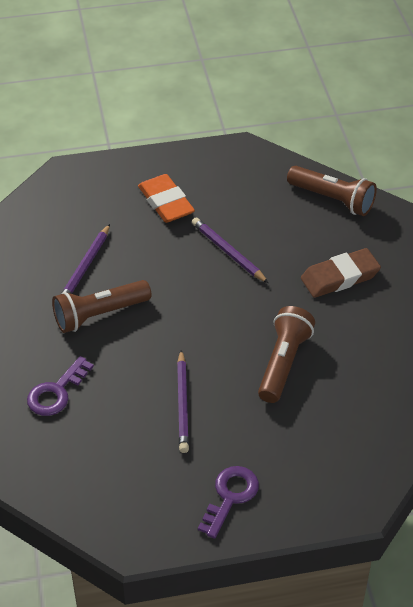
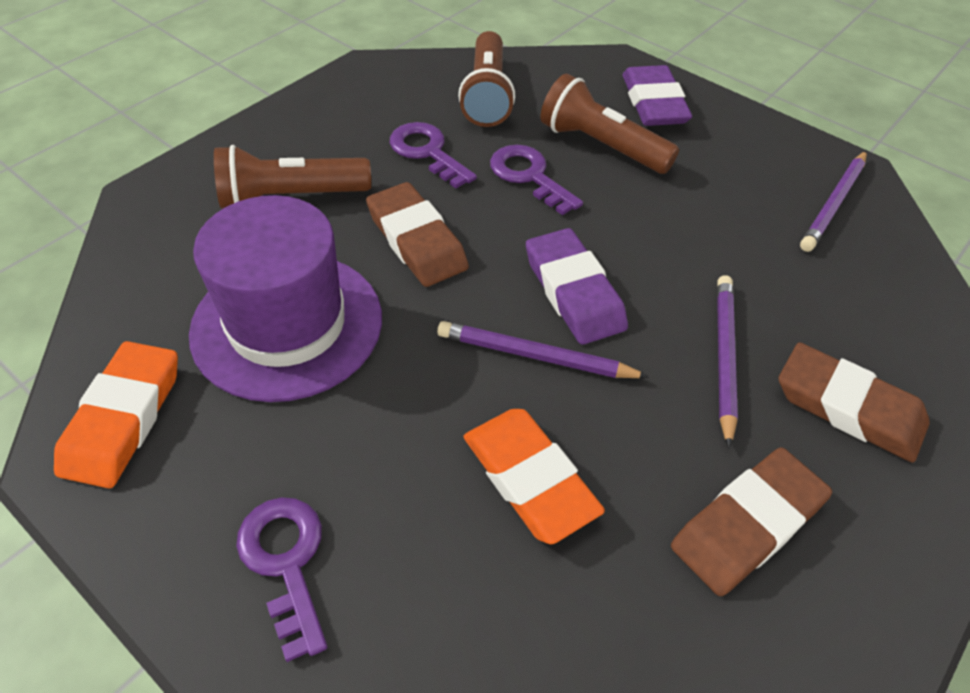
brown eraser: 1 -> 3
orange eraser: 1 -> 2
purple eraser: 0 -> 2
purple hat: 0 -> 1
purple key: 2 -> 3

